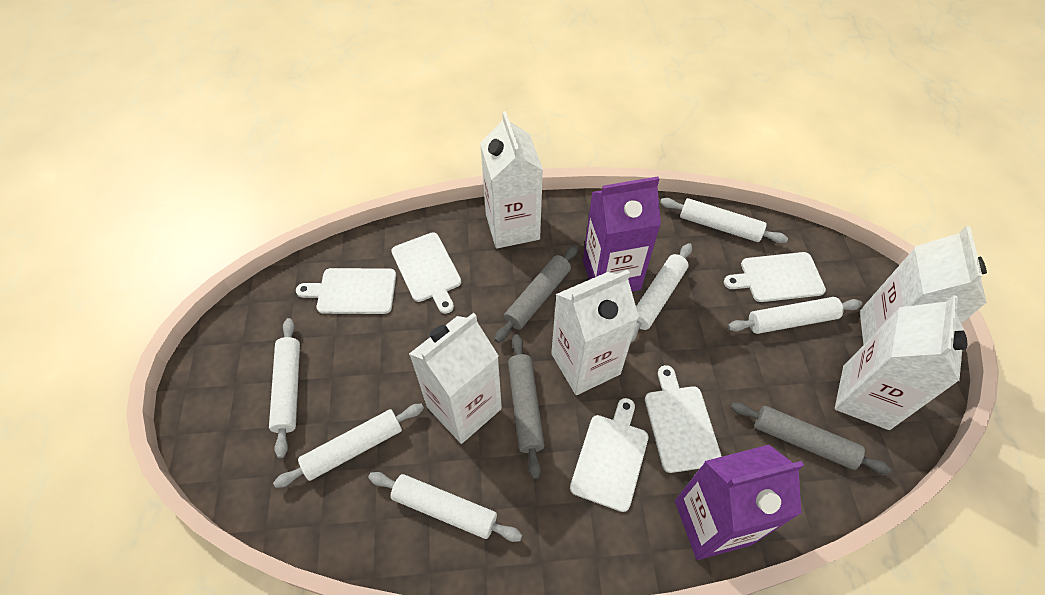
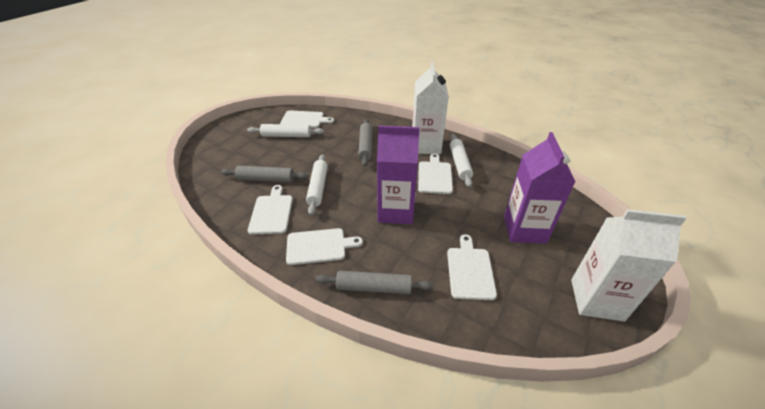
white carton: 5 -> 2
white rolling pin: 6 -> 3

